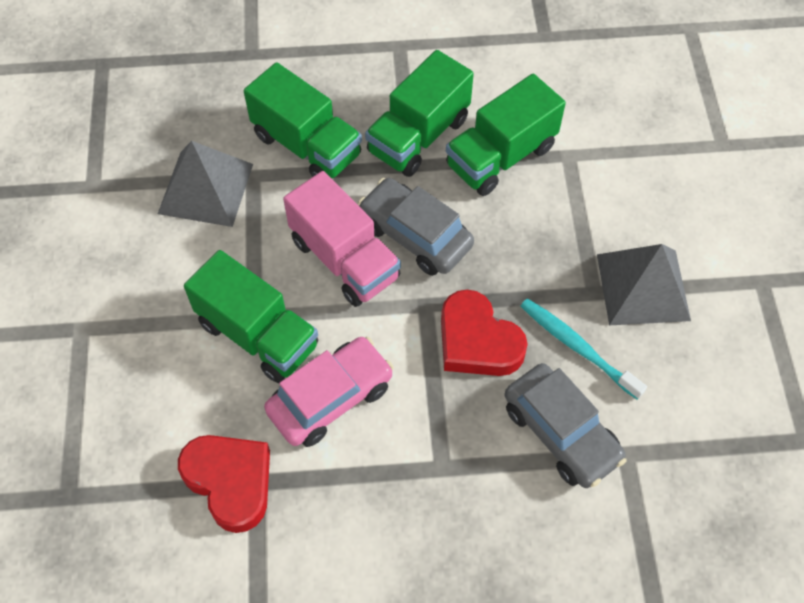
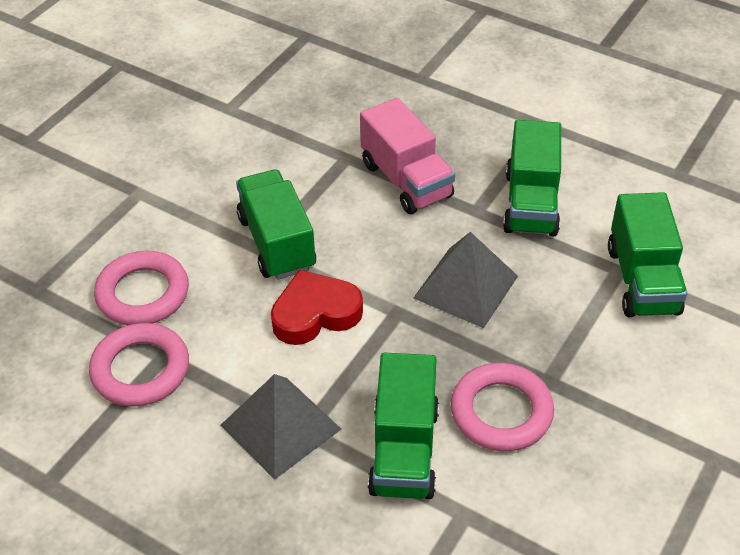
grey car: 2 -> 0
pink car: 1 -> 0
pink ring: 0 -> 3
red heart: 2 -> 1
turquoise toothbrush: 1 -> 0

